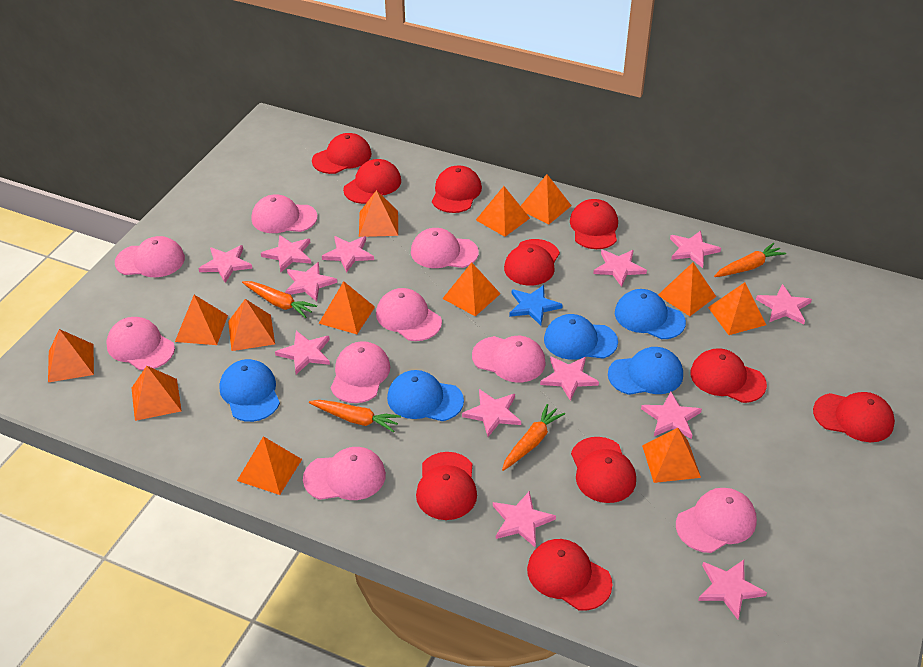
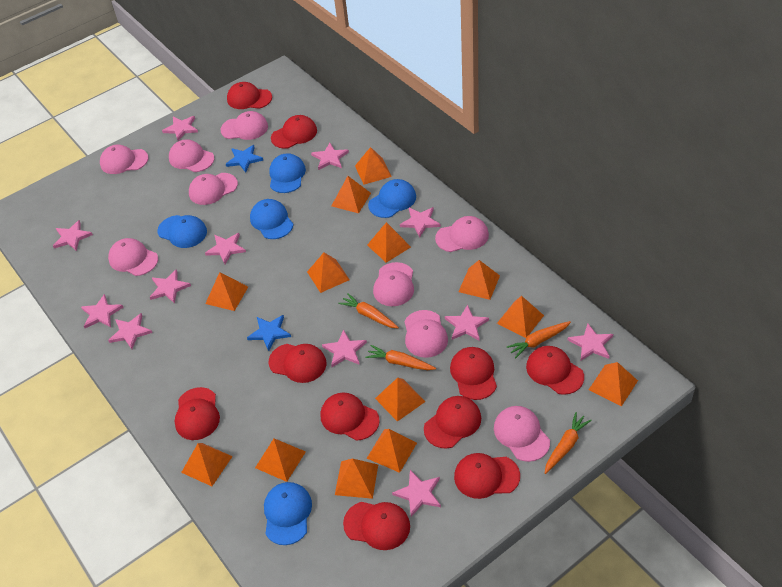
blue star: 1 -> 2
pink star: 13 -> 12

